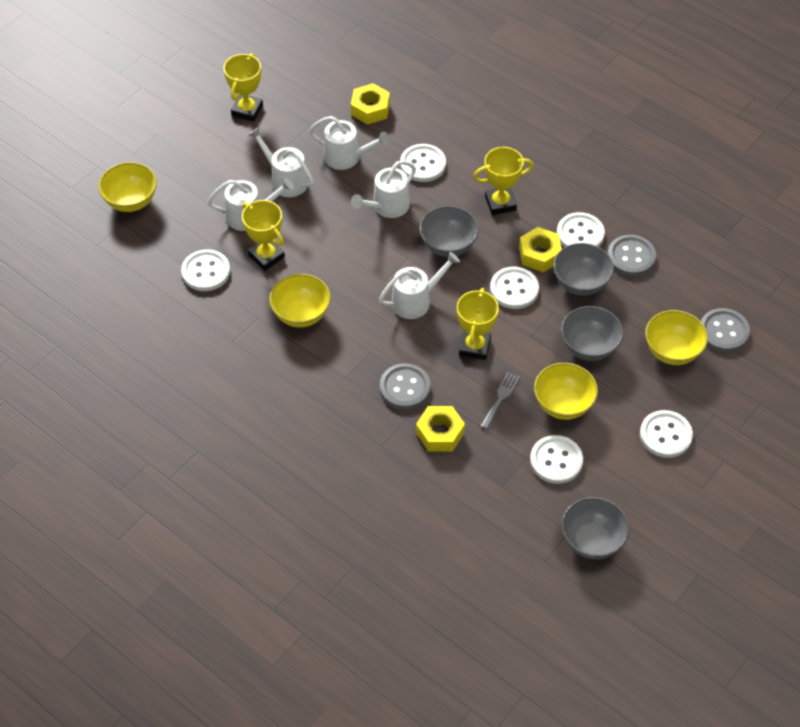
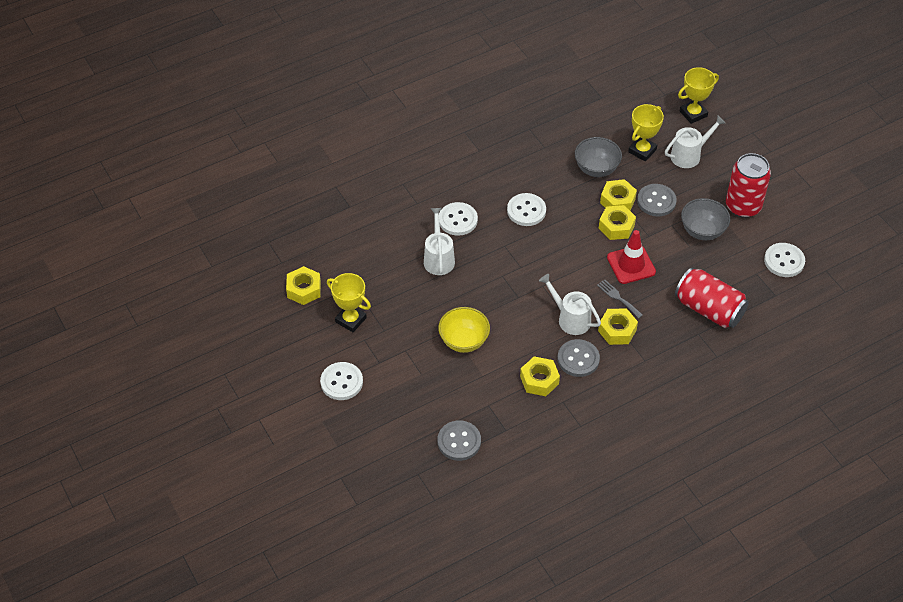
grey bowl: 4 -> 2
red can: 0 -> 2
red traffic cone: 0 -> 1
white button: 6 -> 4
white watering can: 5 -> 3
yellow bowl: 4 -> 1
yellow nut: 3 -> 5
yellow trophy: 4 -> 3

